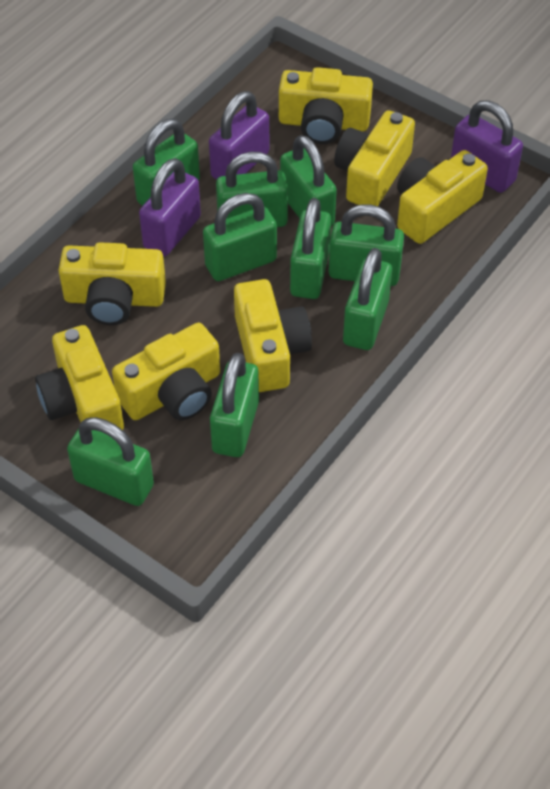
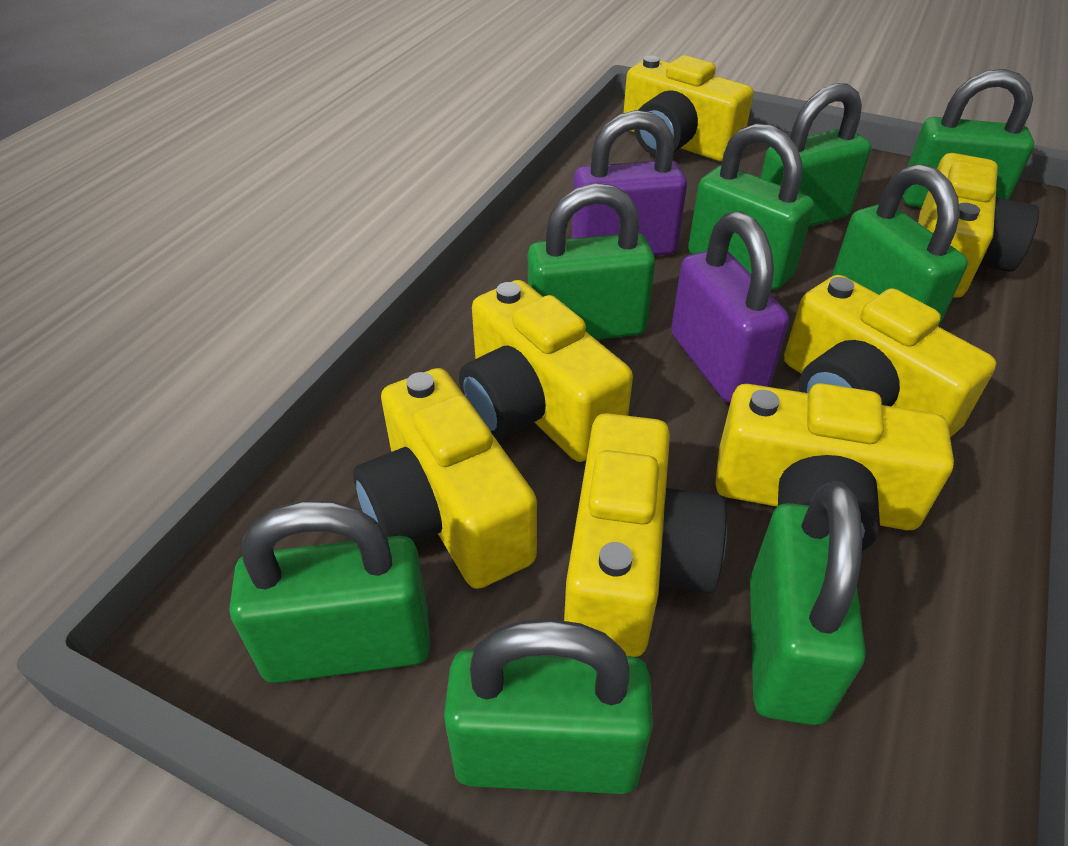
green padlock: 9 -> 8
purple padlock: 3 -> 2

